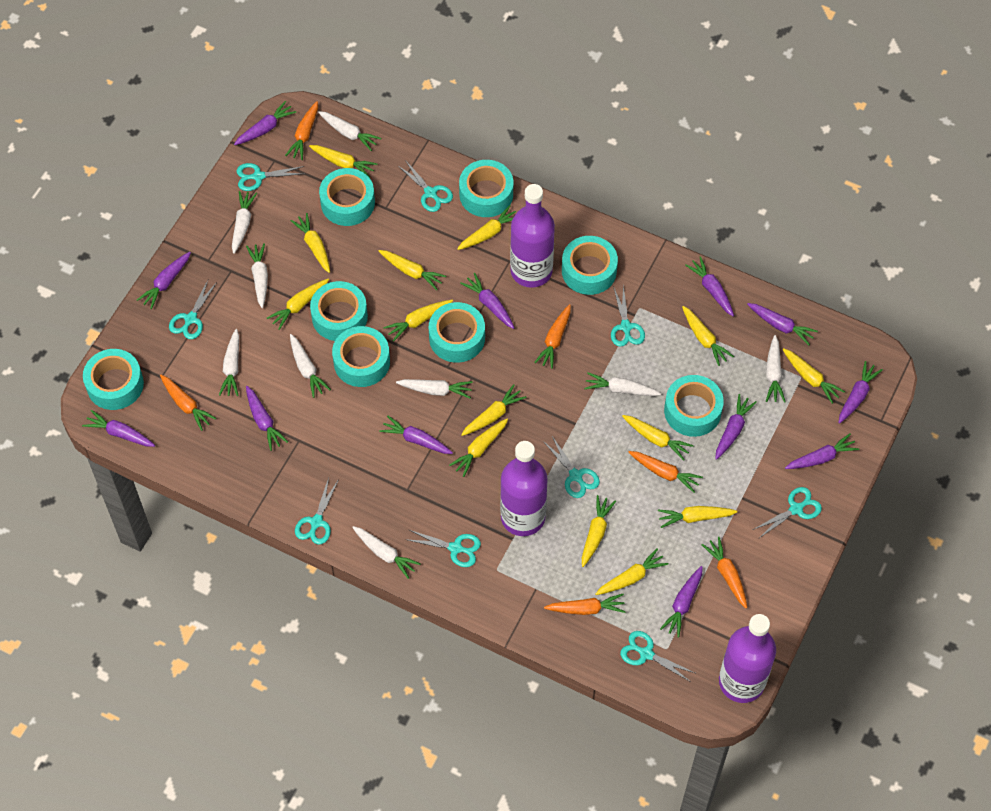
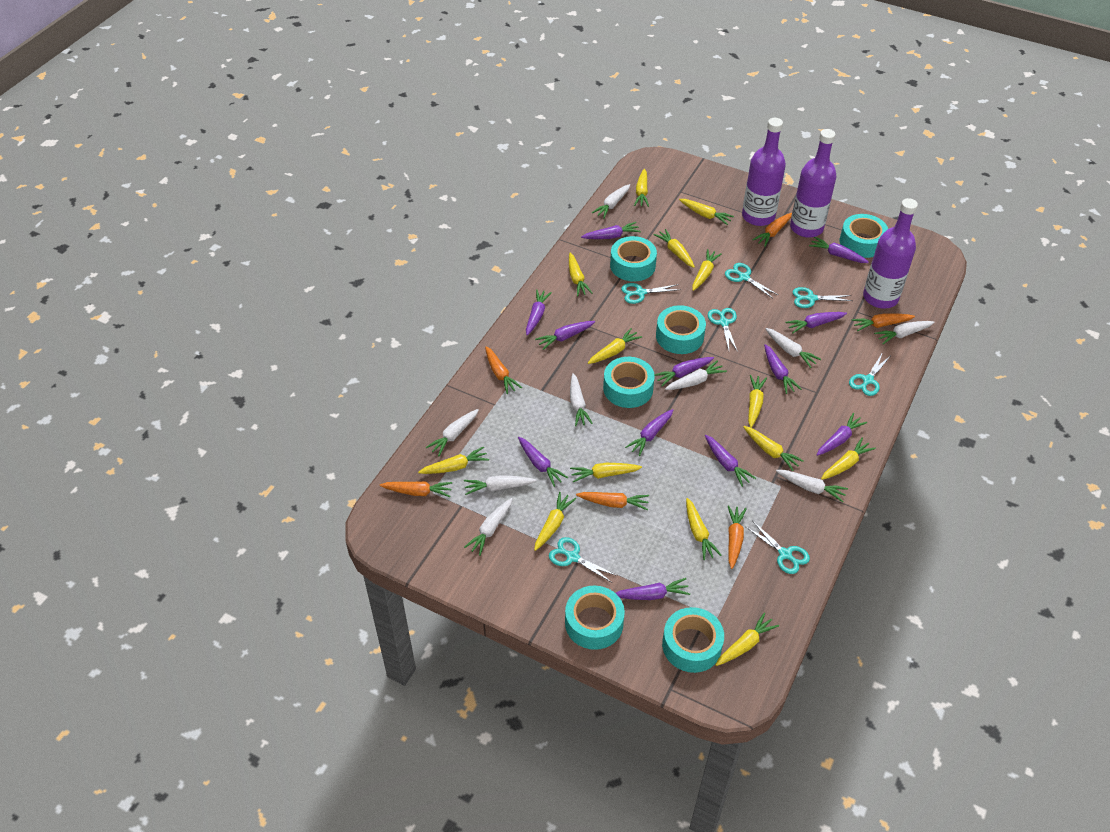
turquoise scissors: 9 -> 7
turquoise tape: 8 -> 6

